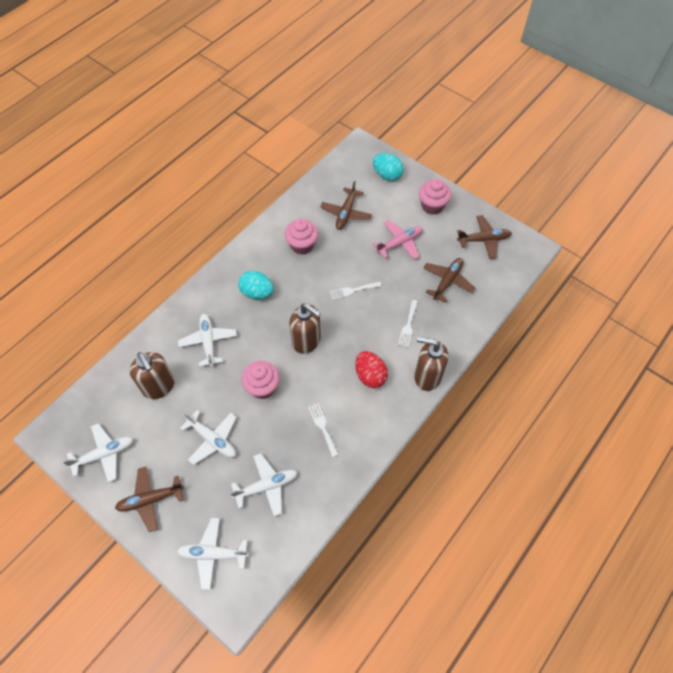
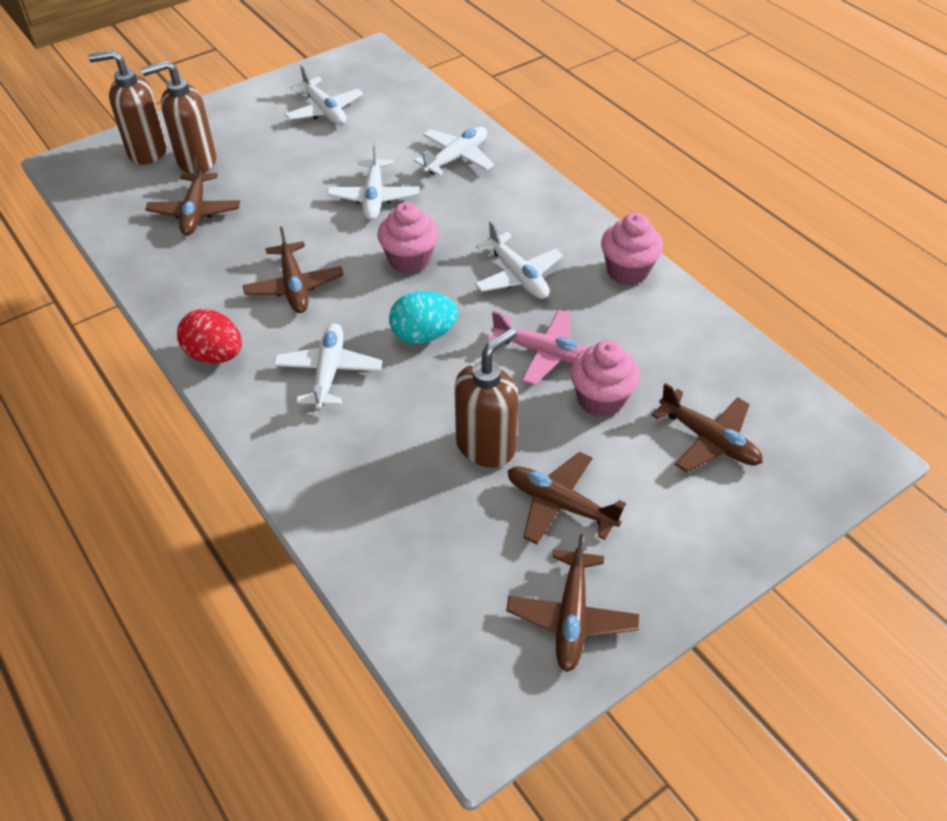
brown plane: 4 -> 5
turquoise egg: 2 -> 1
white fork: 3 -> 0

